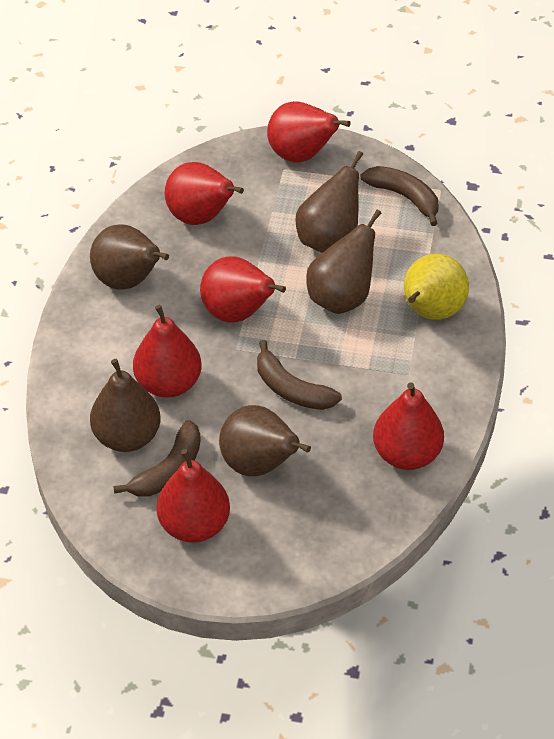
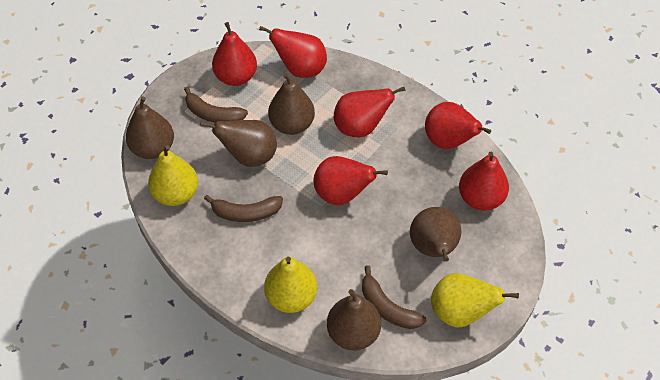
yellow pear: 1 -> 3

